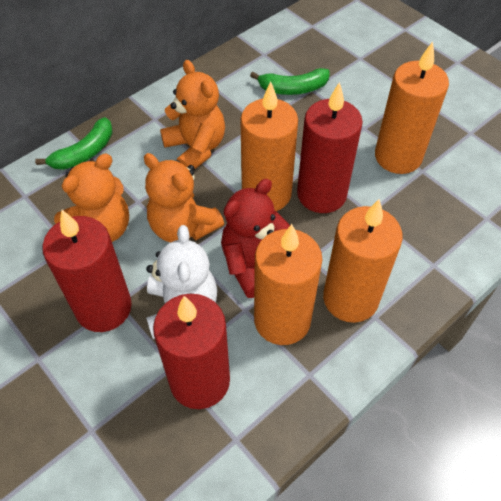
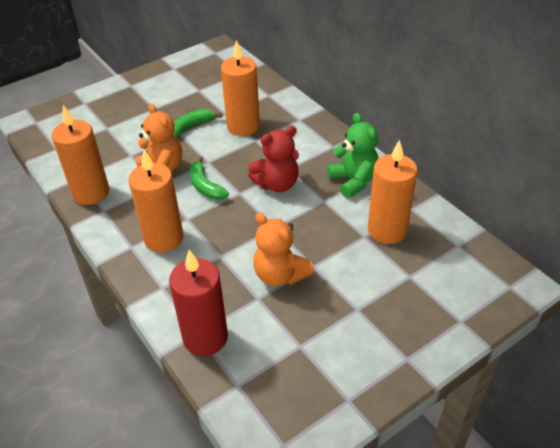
green teddy bear: 0 -> 1
orange teddy bear: 3 -> 2
red candle: 3 -> 1
white teddy bear: 1 -> 0

